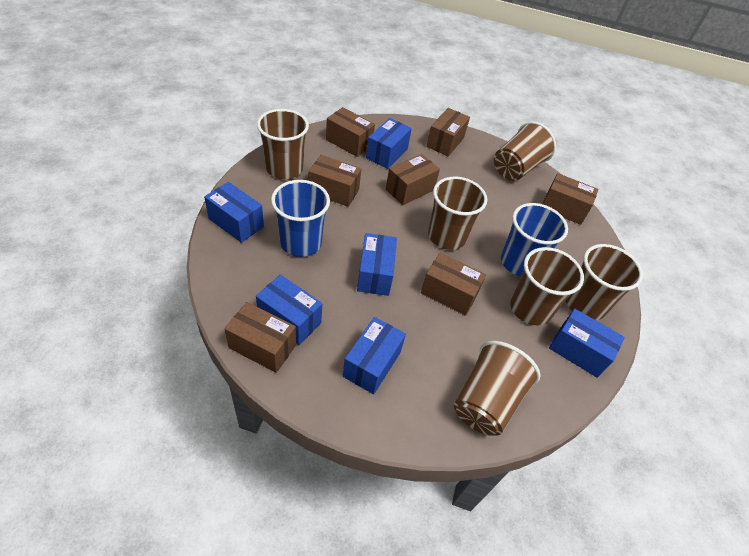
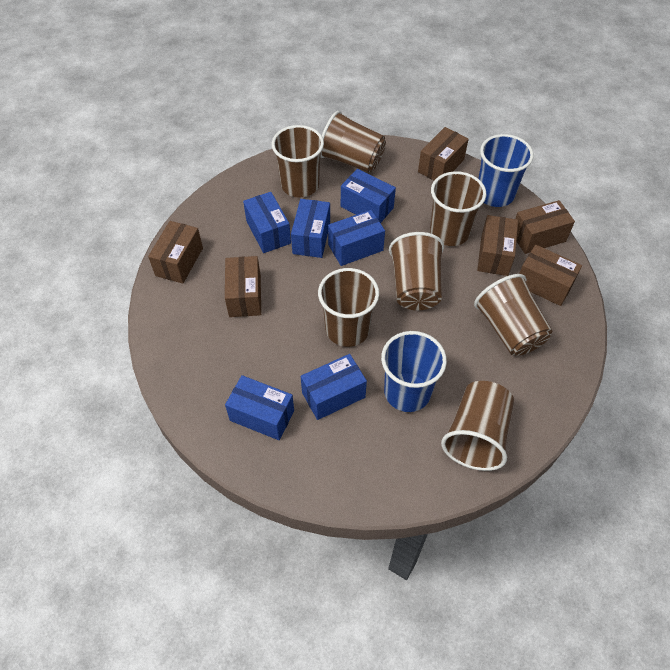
brown box: 7 -> 6
brown cup: 6 -> 7

